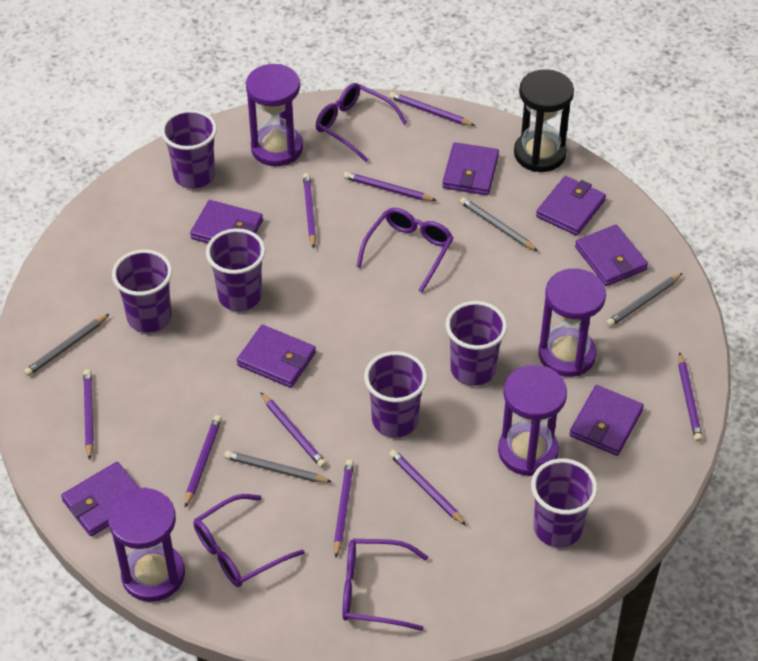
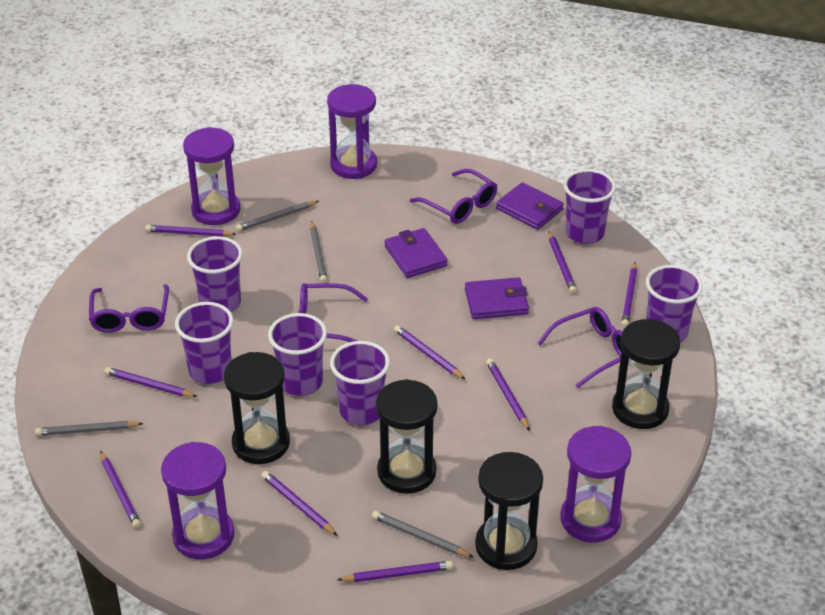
black hourglass: 1 -> 4
purple wallet: 7 -> 3

